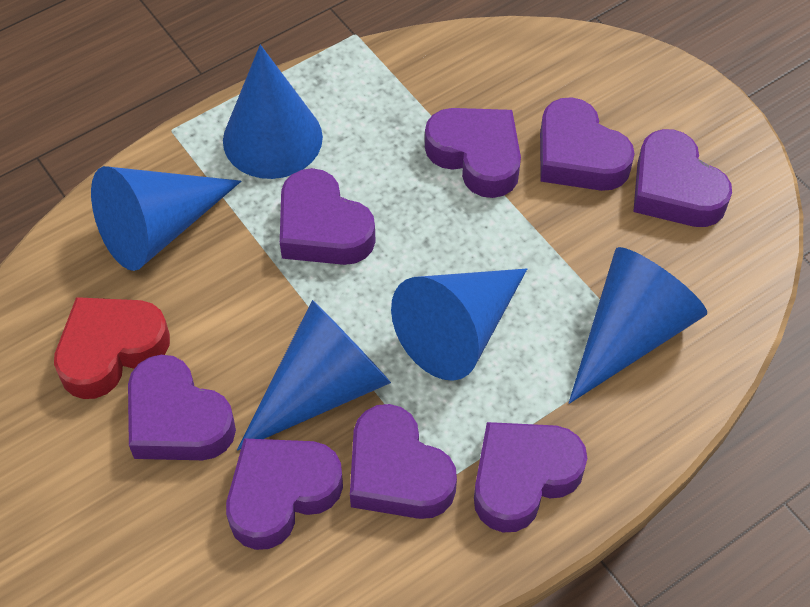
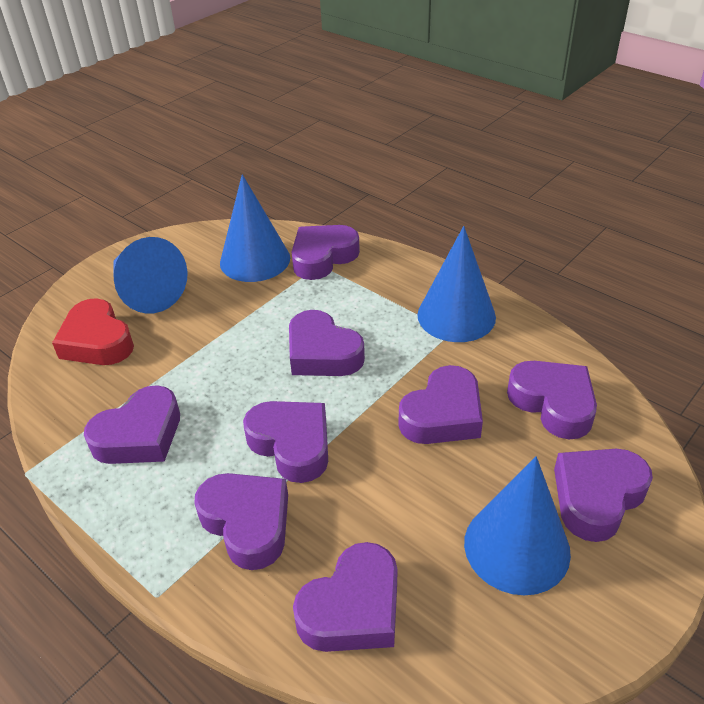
blue cone: 5 -> 4
purple heart: 8 -> 9

